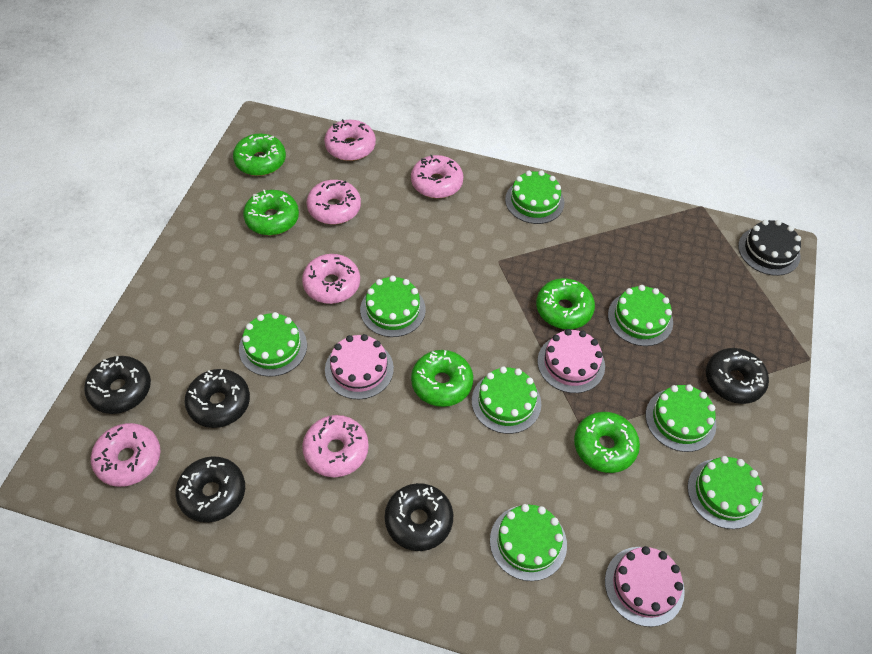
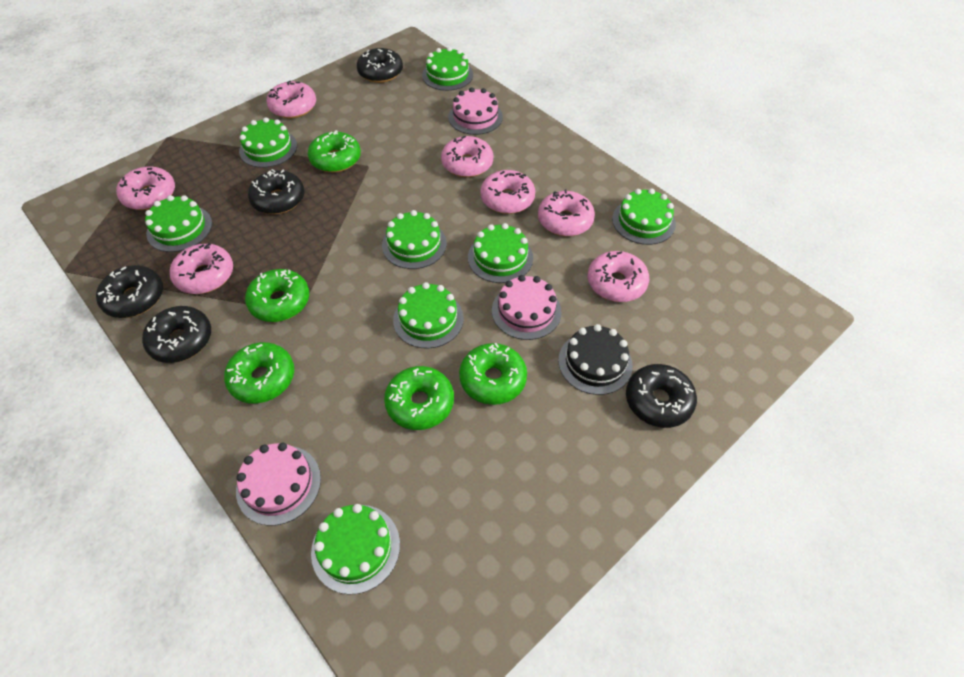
pink donut: 6 -> 7

